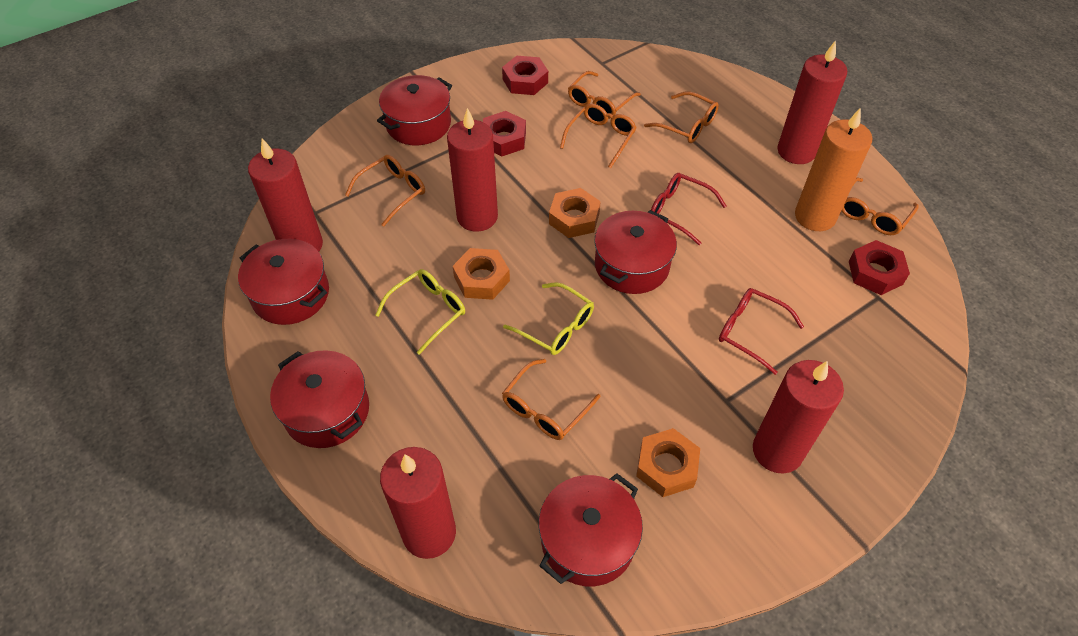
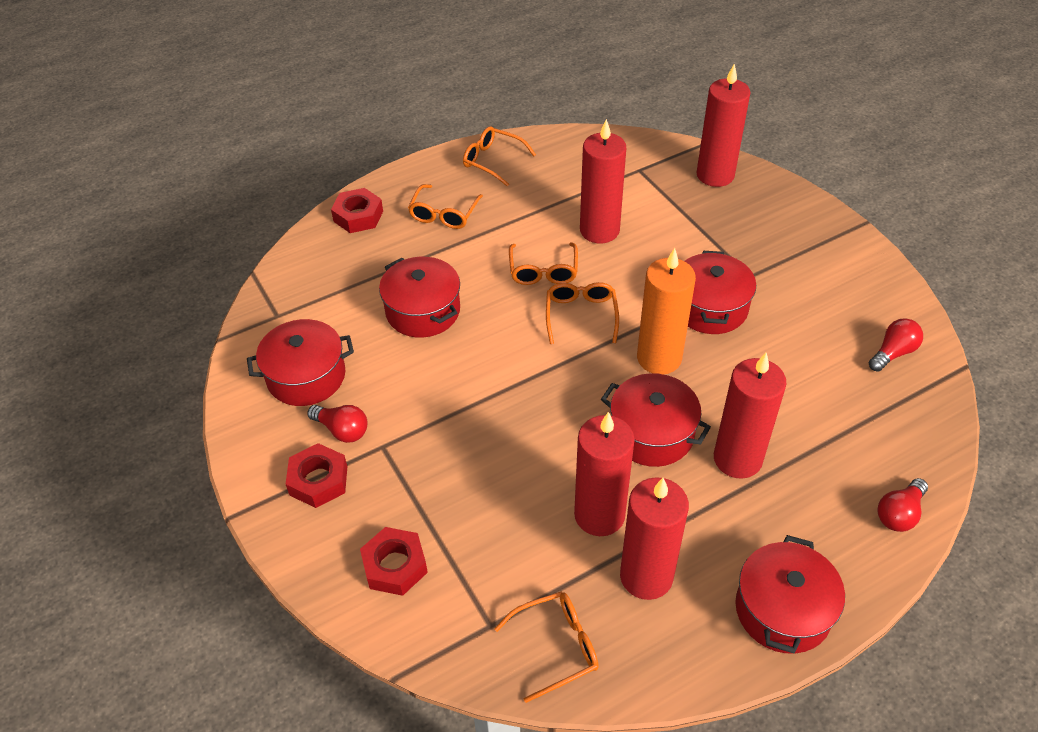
orange glasses: 6 -> 5
orange nut: 3 -> 0
red glasses: 2 -> 0
red light bulb: 0 -> 3
yellow glasses: 2 -> 0

